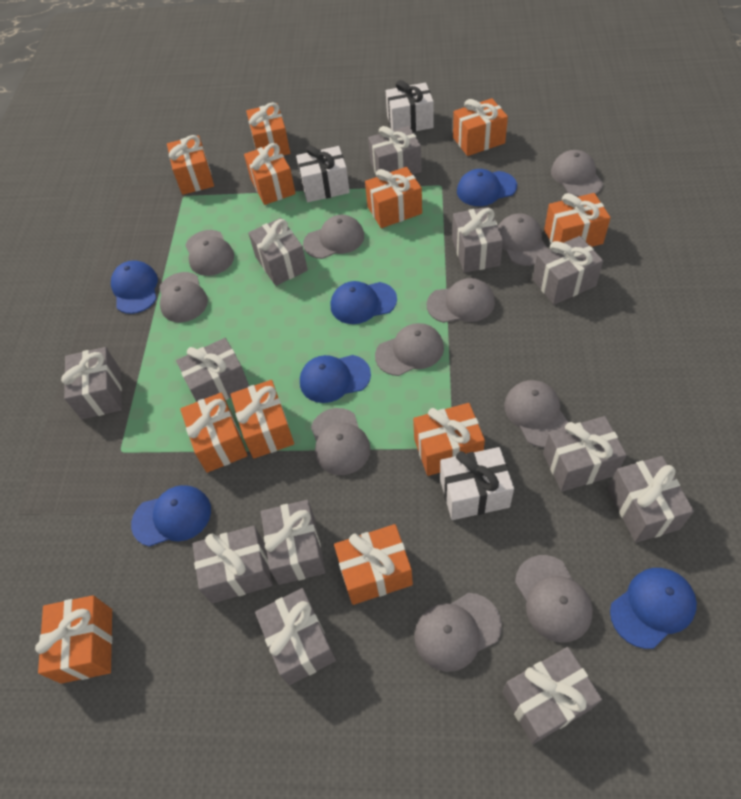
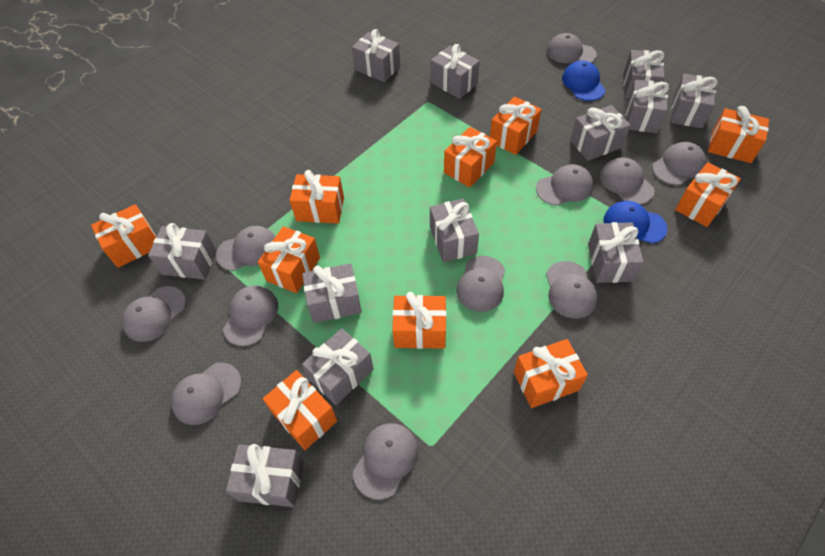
blue cap: 6 -> 2
orange gift: 11 -> 10
white gift: 3 -> 0

